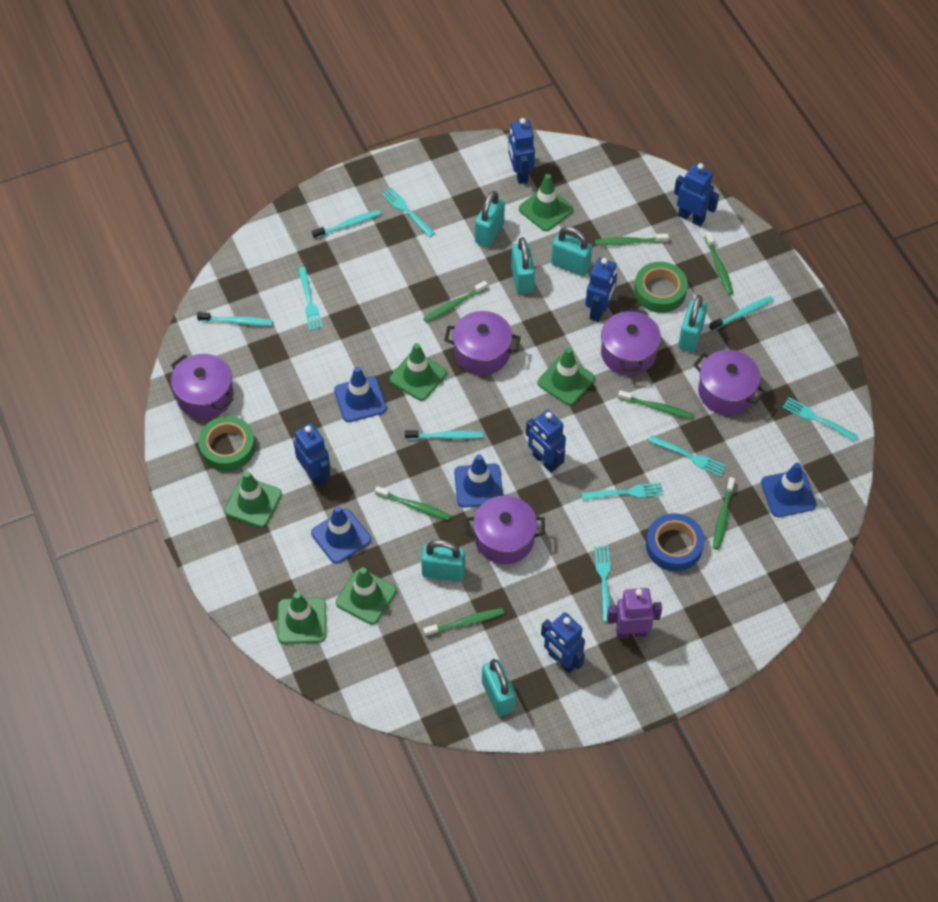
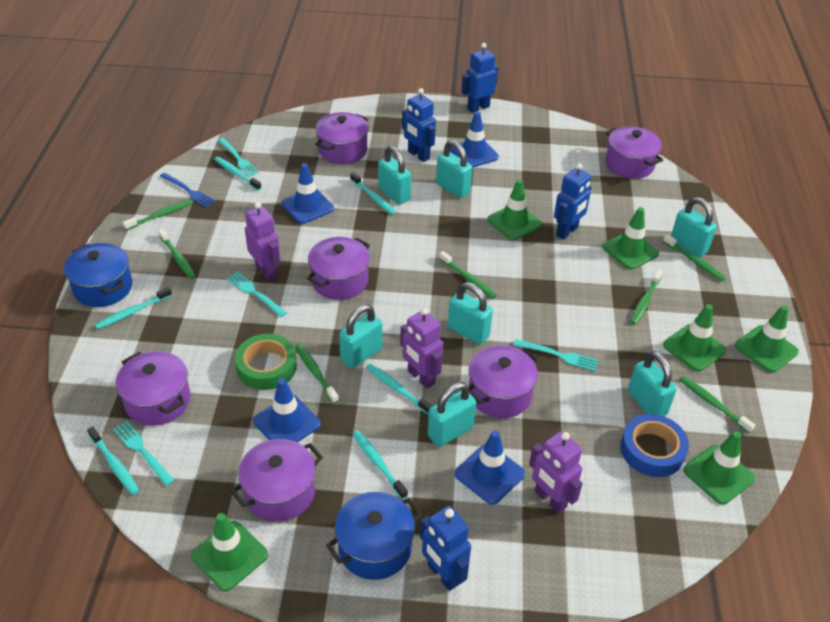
blue fork: 0 -> 1
blue pot: 0 -> 2
blue robot: 6 -> 4
green tape: 2 -> 1
purple pot: 5 -> 6
purple robot: 1 -> 3
turquoise fork: 6 -> 4
turquoise padlock: 6 -> 7
turquoise toothbrush: 4 -> 6

